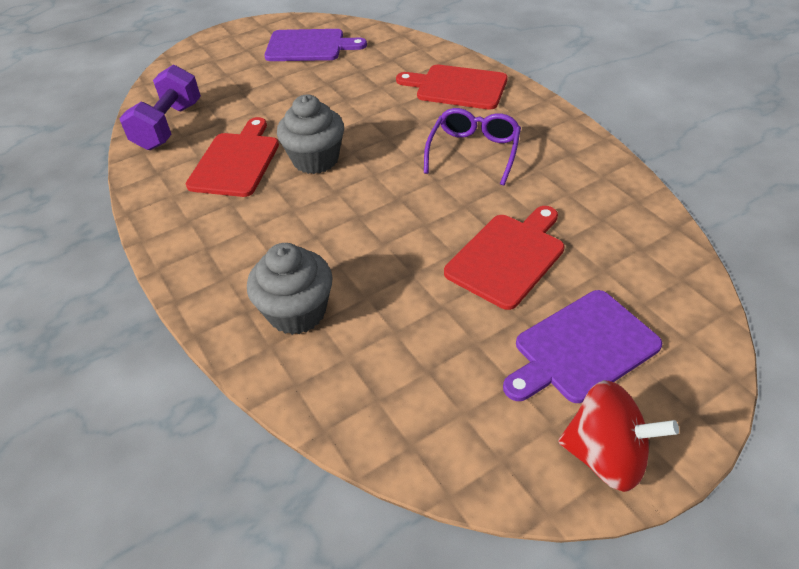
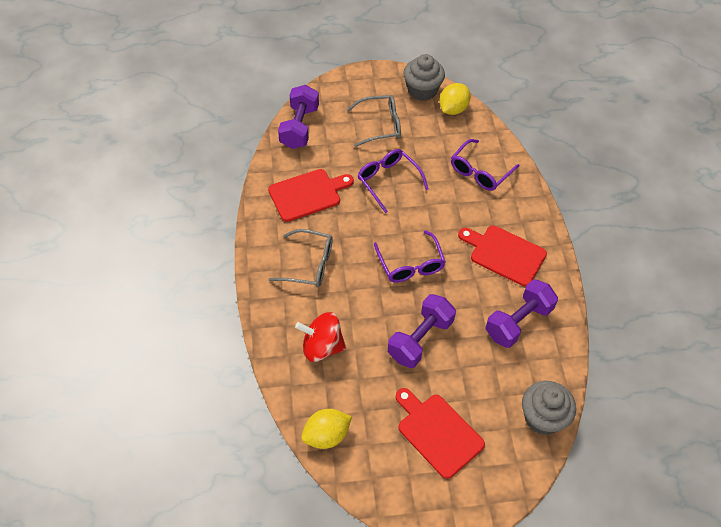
grey glasses: 0 -> 2
purple cutting board: 2 -> 0
purple dumbbell: 1 -> 3
purple glasses: 1 -> 3
yellow lemon: 0 -> 2

